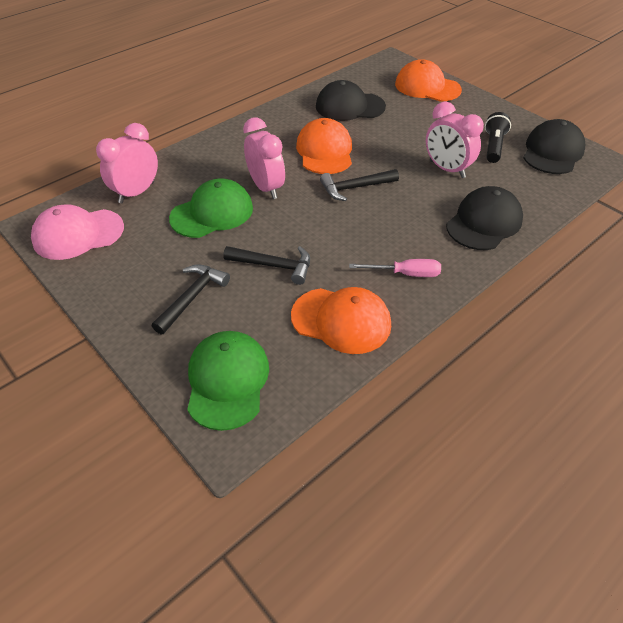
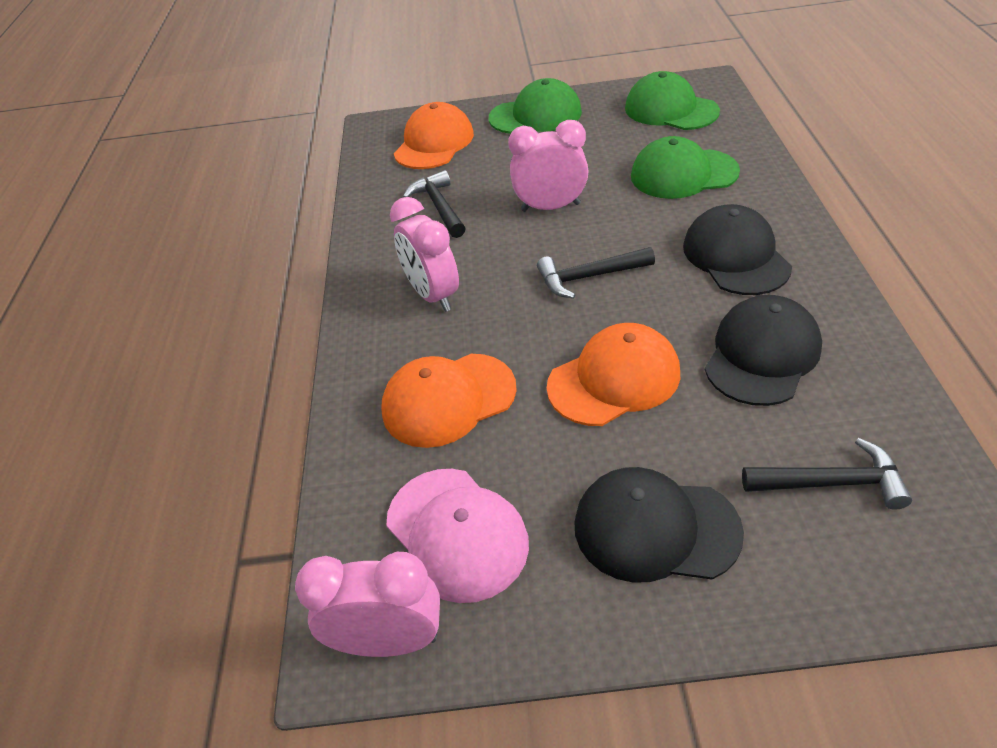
black flashlight: 1 -> 0
green cap: 2 -> 3
pink screwdriver: 1 -> 0

